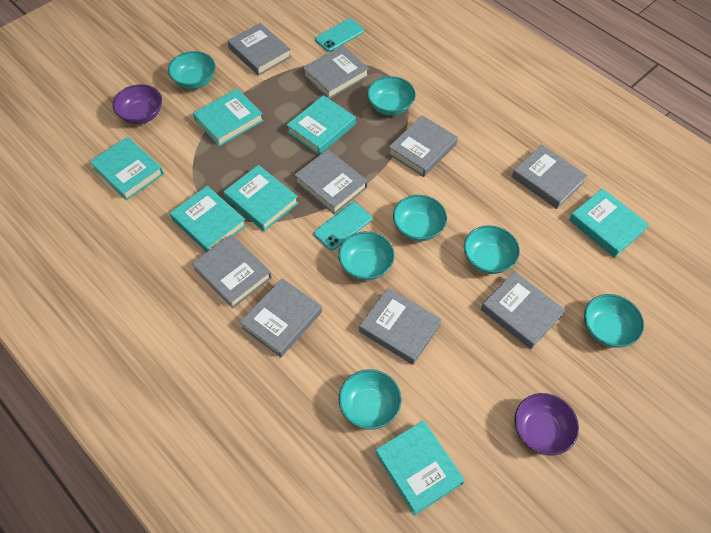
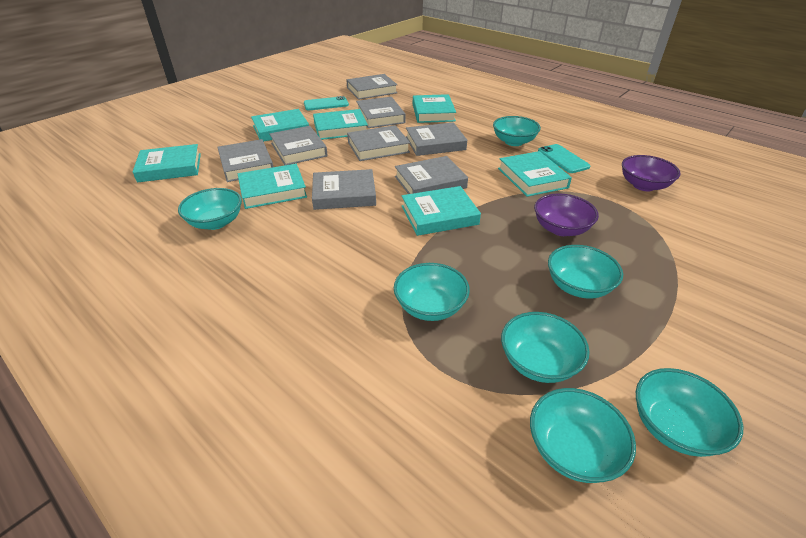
grey book: 9 -> 8

